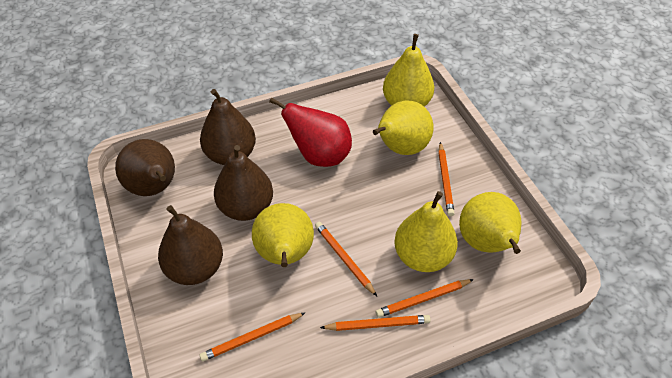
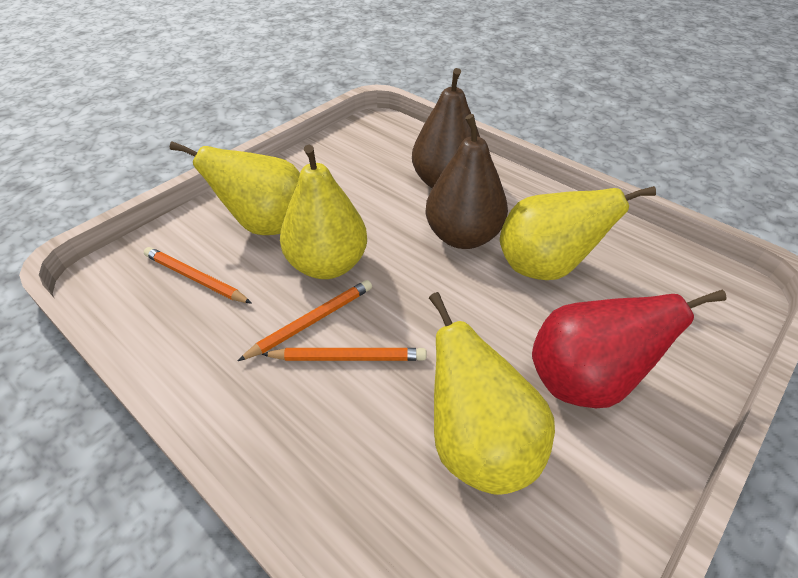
brown pear: 4 -> 2
orange pencil: 5 -> 3
yellow pear: 5 -> 4

